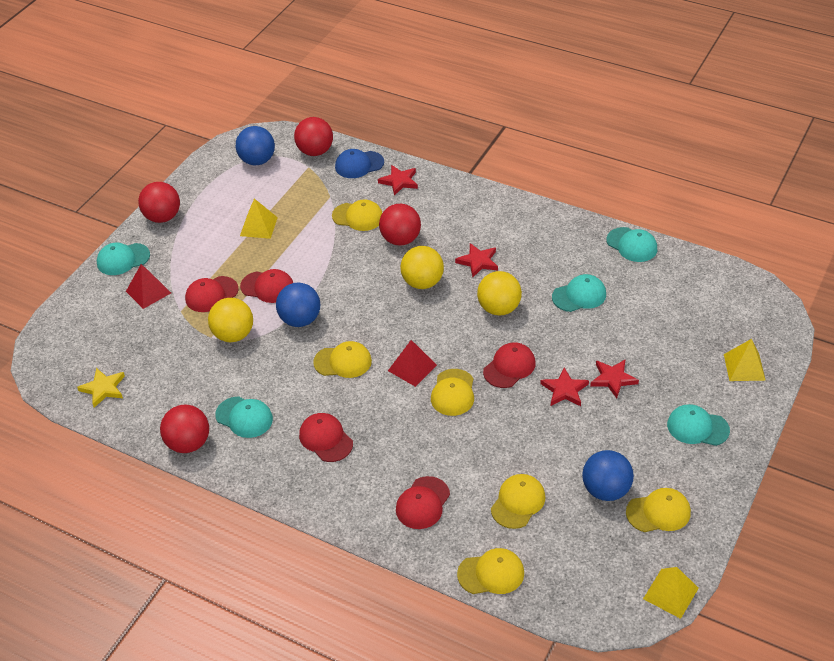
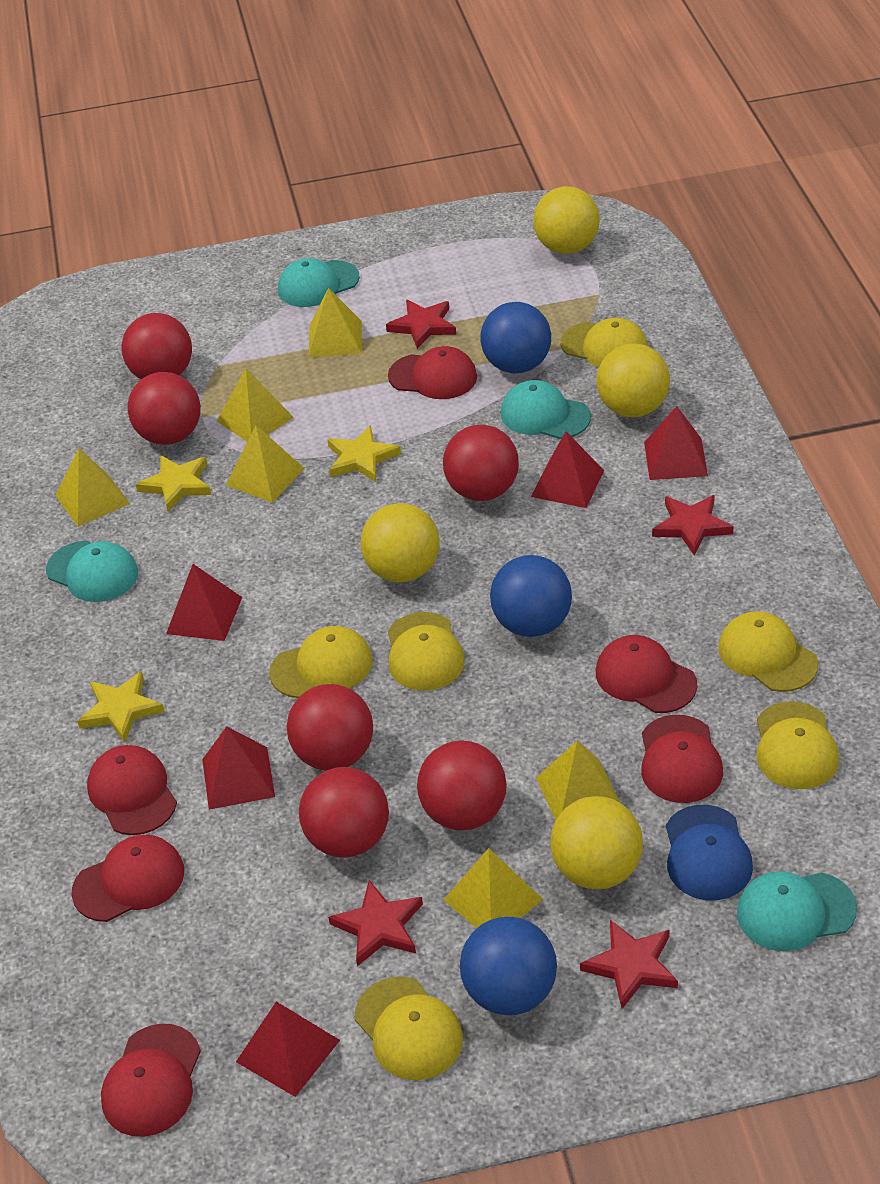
red ball: 4 -> 6
red cap: 5 -> 6
red pyramid: 2 -> 5
turquoise cap: 5 -> 4
yellow ball: 3 -> 4
yellow pyramid: 3 -> 6
yellow star: 1 -> 3

